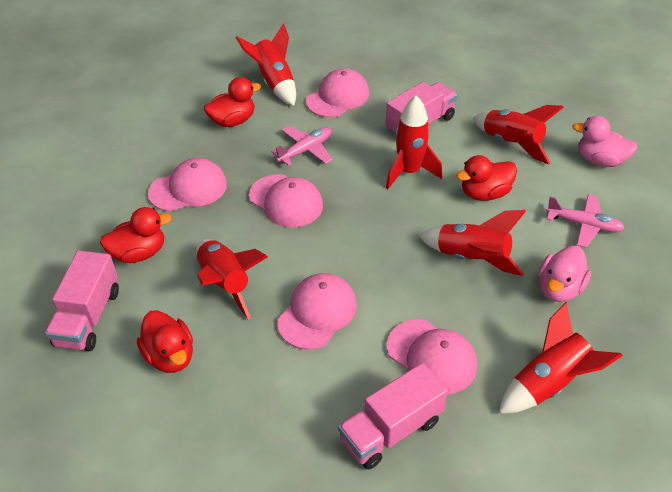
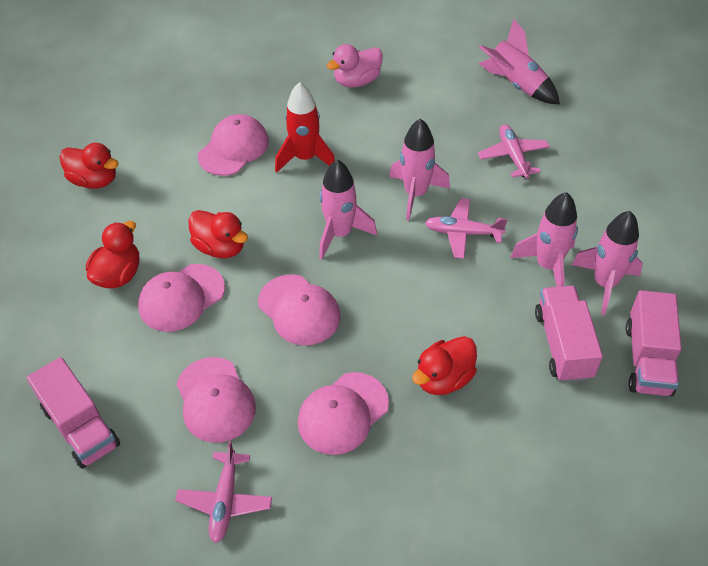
pink duck: 2 -> 1
pink plane: 2 -> 3
pink rocket: 0 -> 5
red rocket: 6 -> 1

